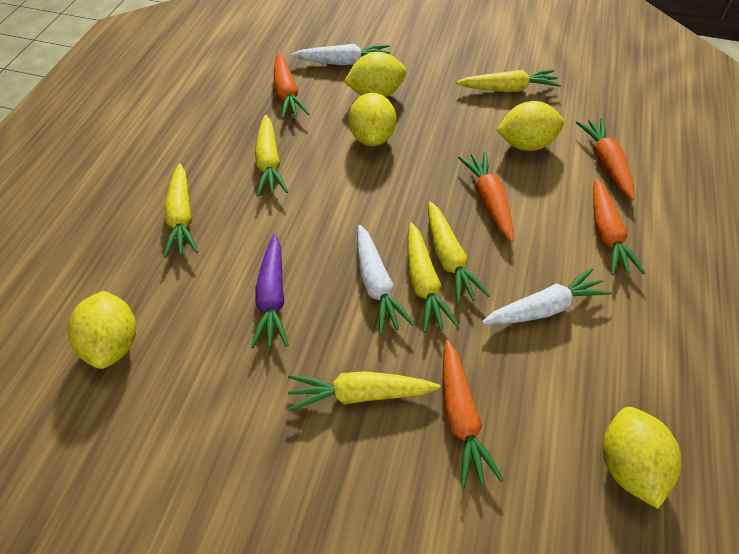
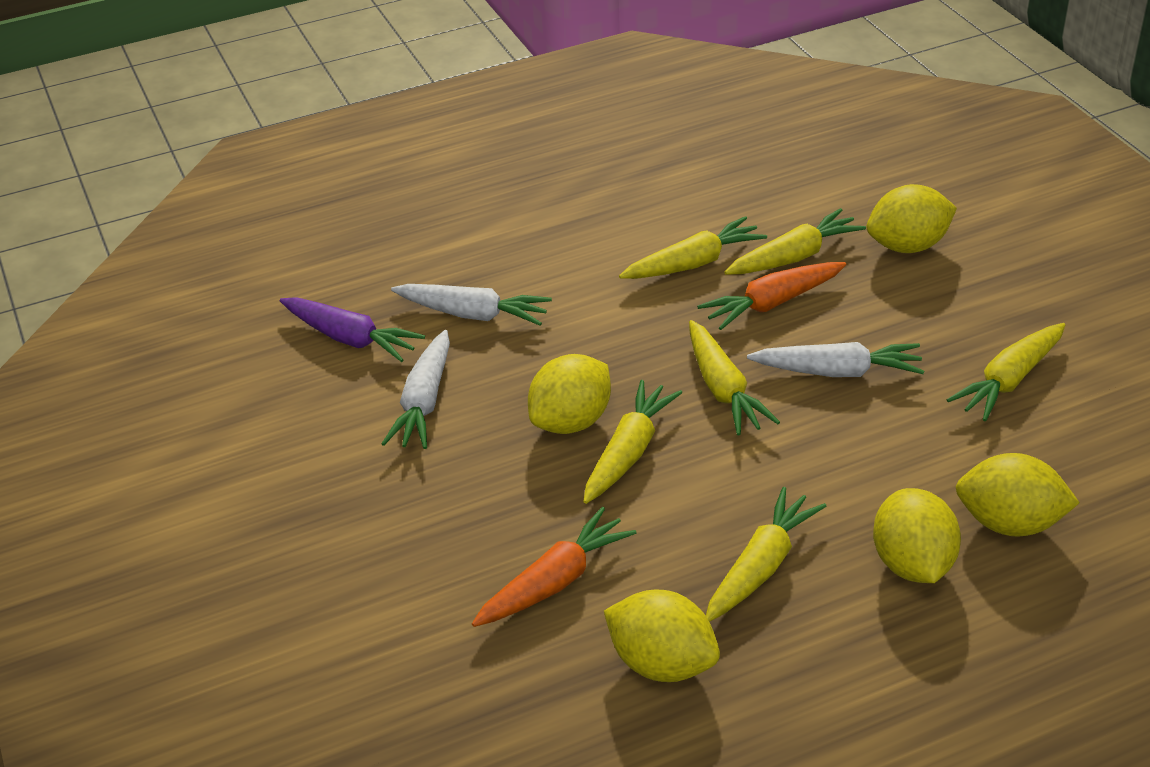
orange carrot: 5 -> 2

